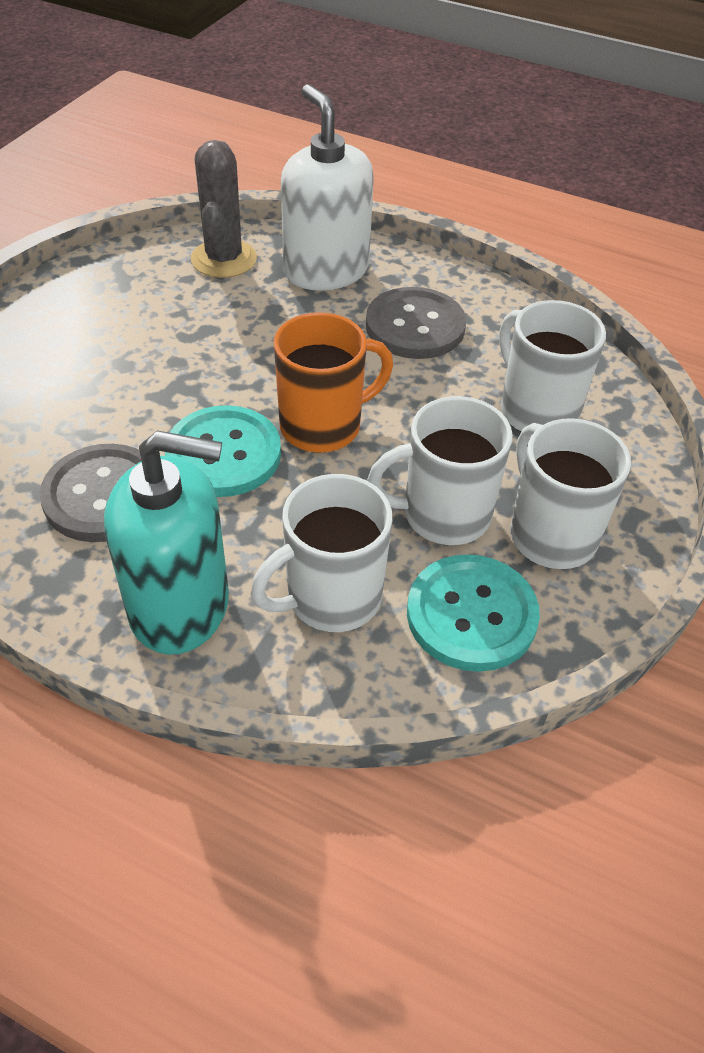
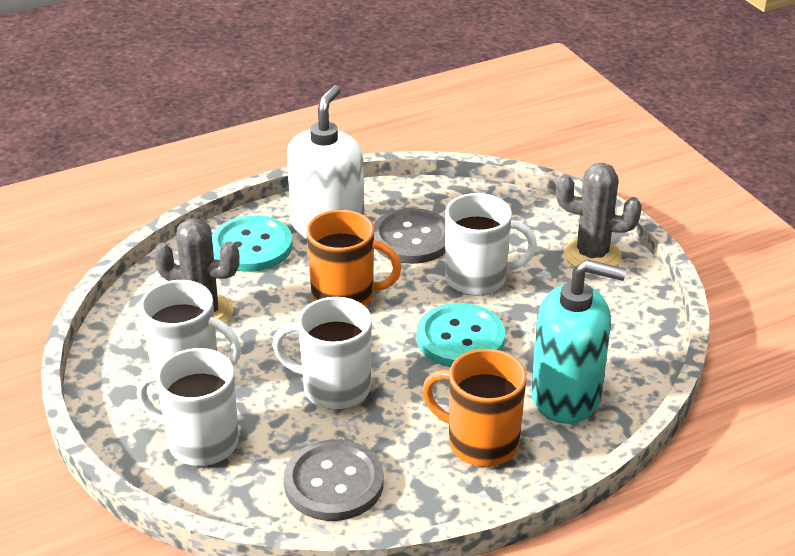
grey cactus: 1 -> 2
orange mug: 1 -> 2

